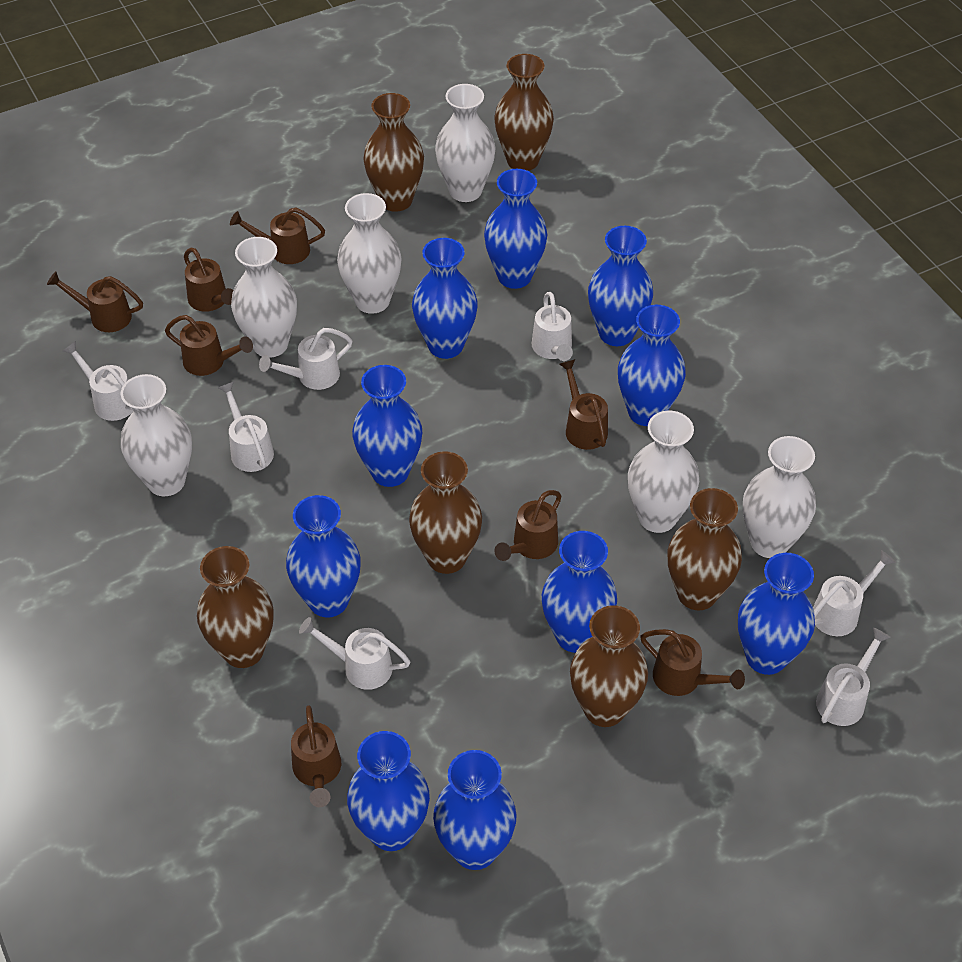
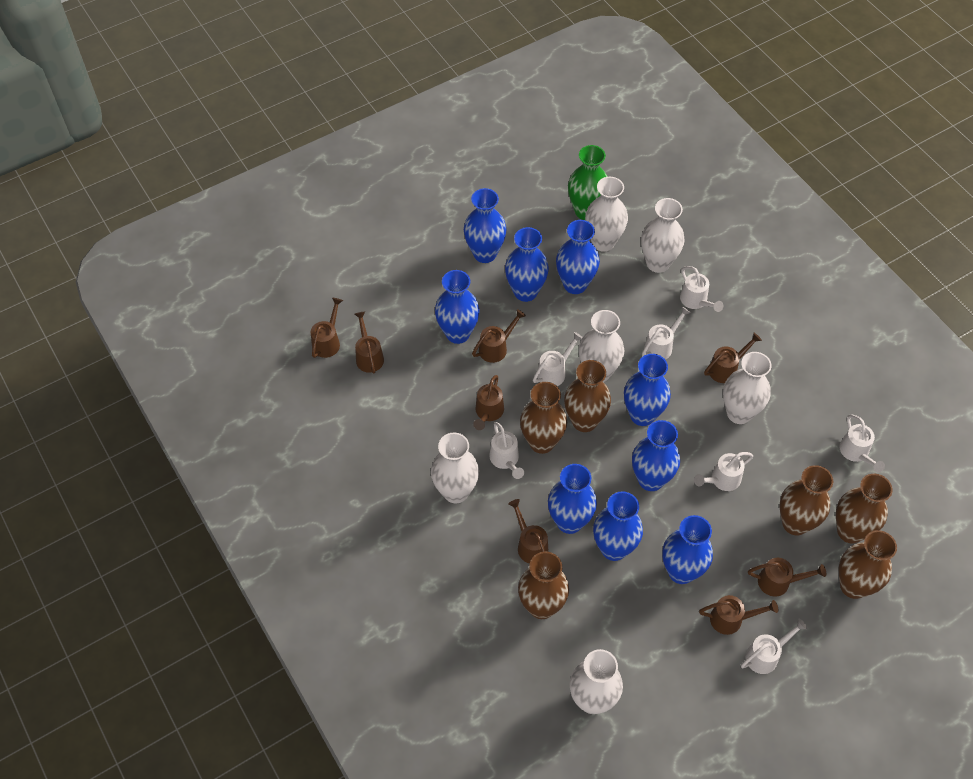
blue vase: 10 -> 9
green vase: 0 -> 1

